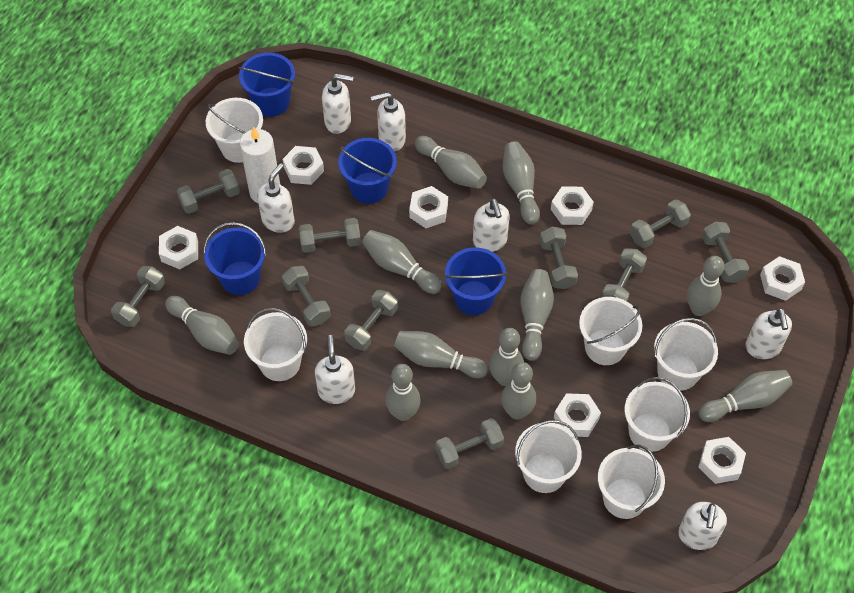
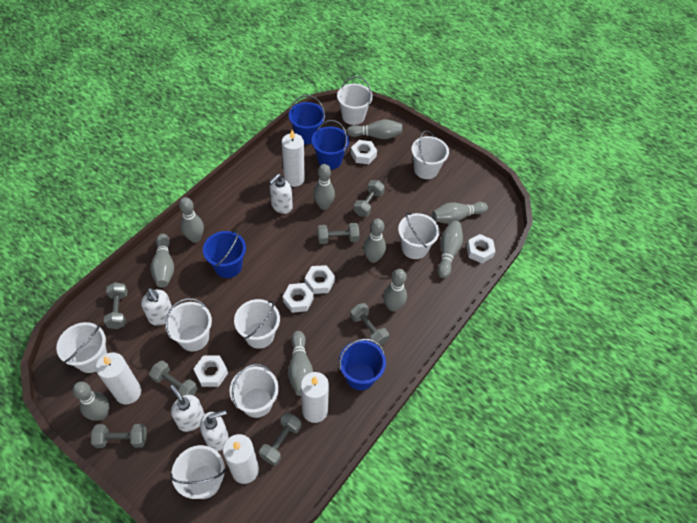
grey bowling pin: 11 -> 10
grey dumbbell: 10 -> 7
white bucket: 7 -> 8
white candle: 1 -> 4
white nut: 7 -> 5
white soap dispenser: 7 -> 4

